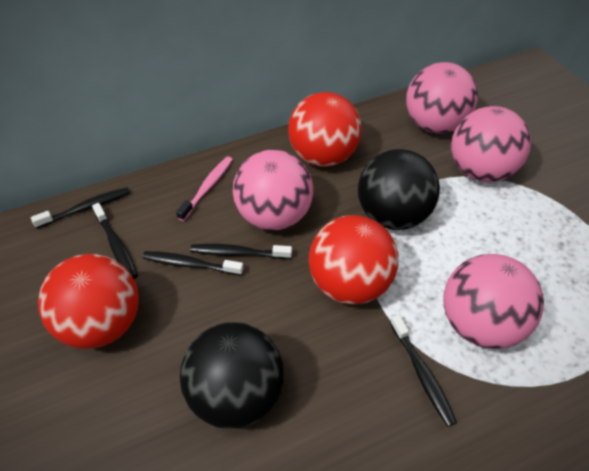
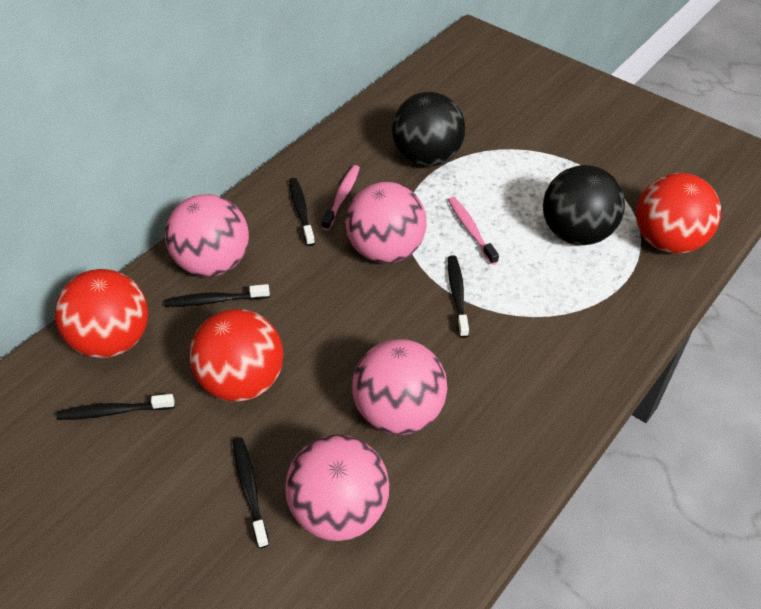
pink toothbrush: 1 -> 2

